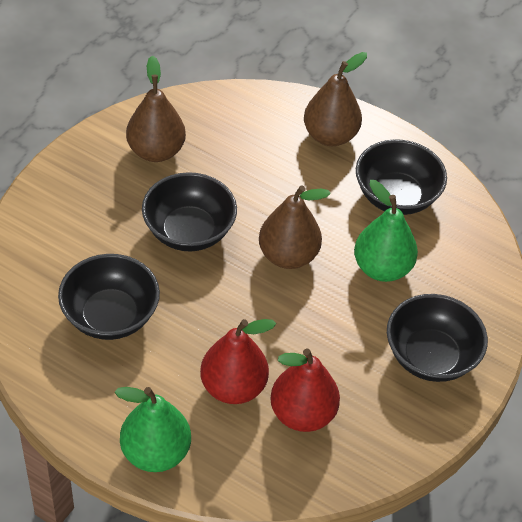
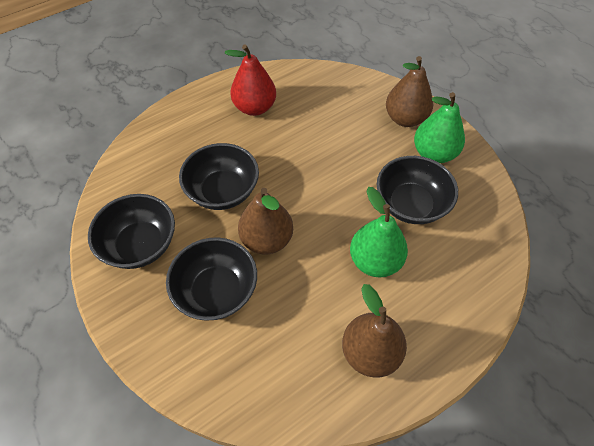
red pear: 2 -> 1

